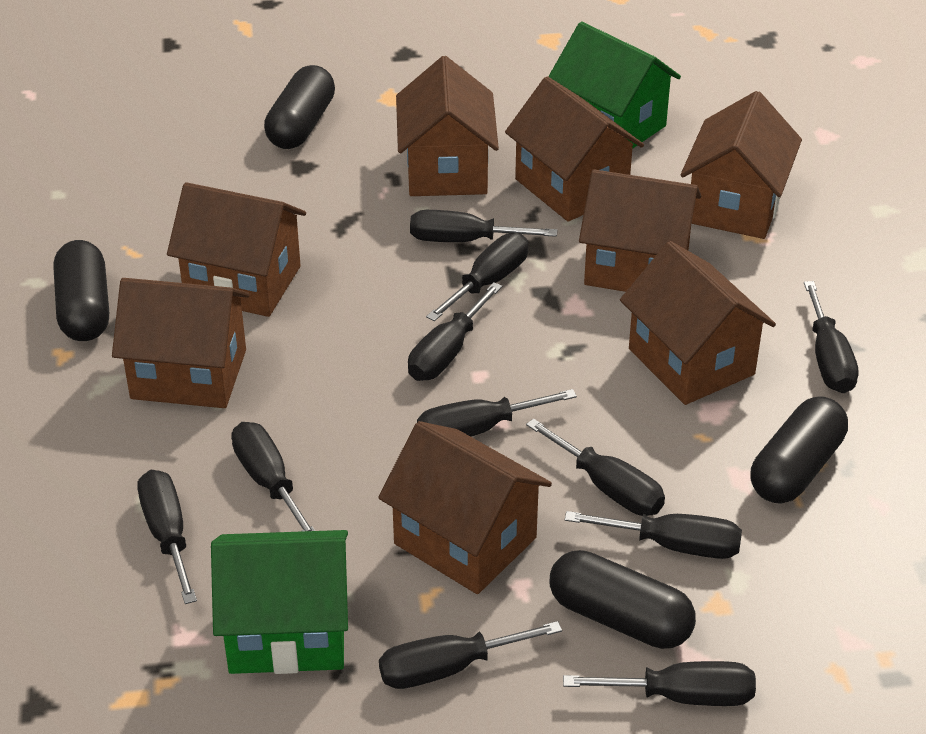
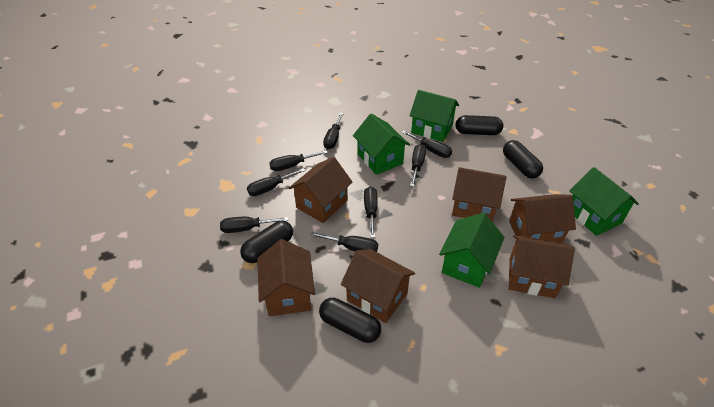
black screwdriver: 11 -> 8
brown house: 8 -> 6
green house: 2 -> 4

